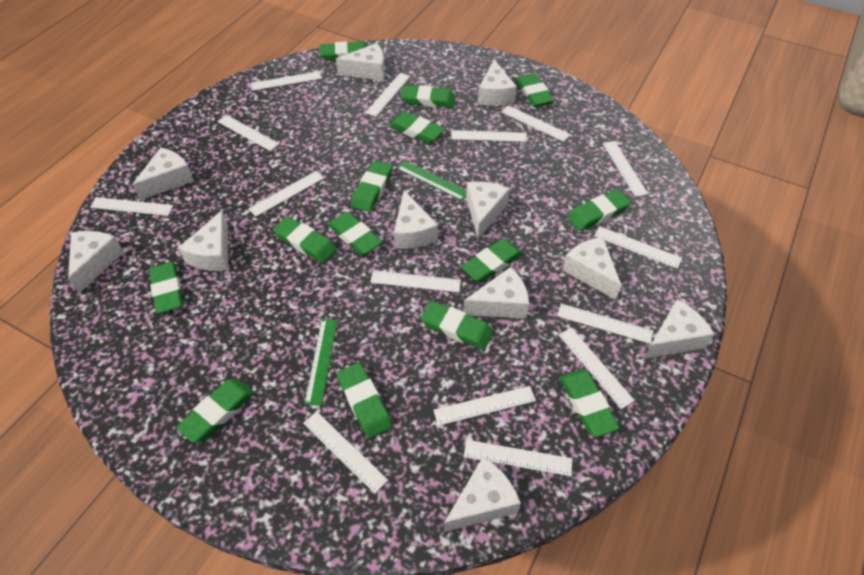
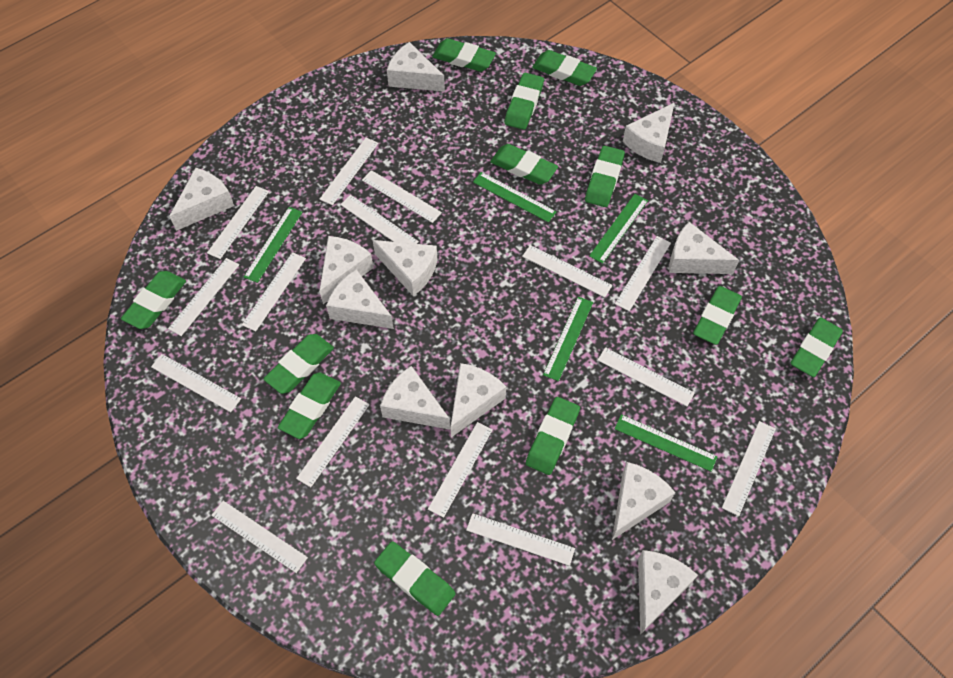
green eraser: 14 -> 12
green ruler: 2 -> 5

